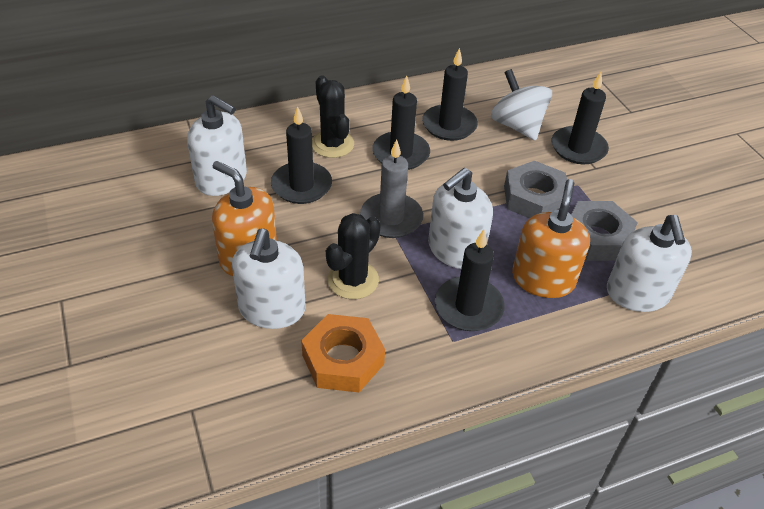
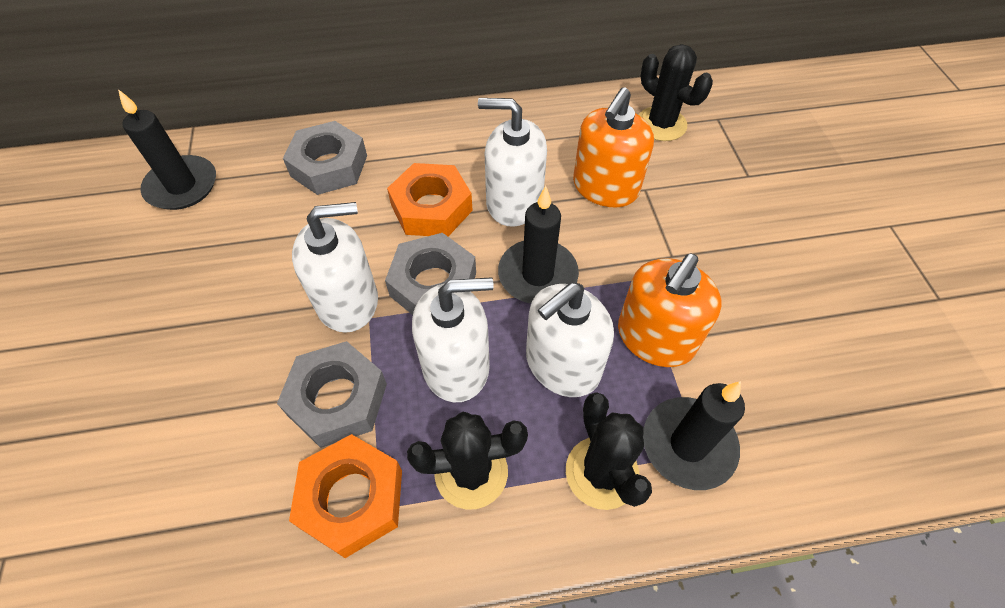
black cactus: 2 -> 3
black candle: 5 -> 3
grey candle: 1 -> 0
grey nut: 2 -> 3
orange nut: 1 -> 2
white spinning top: 1 -> 0

